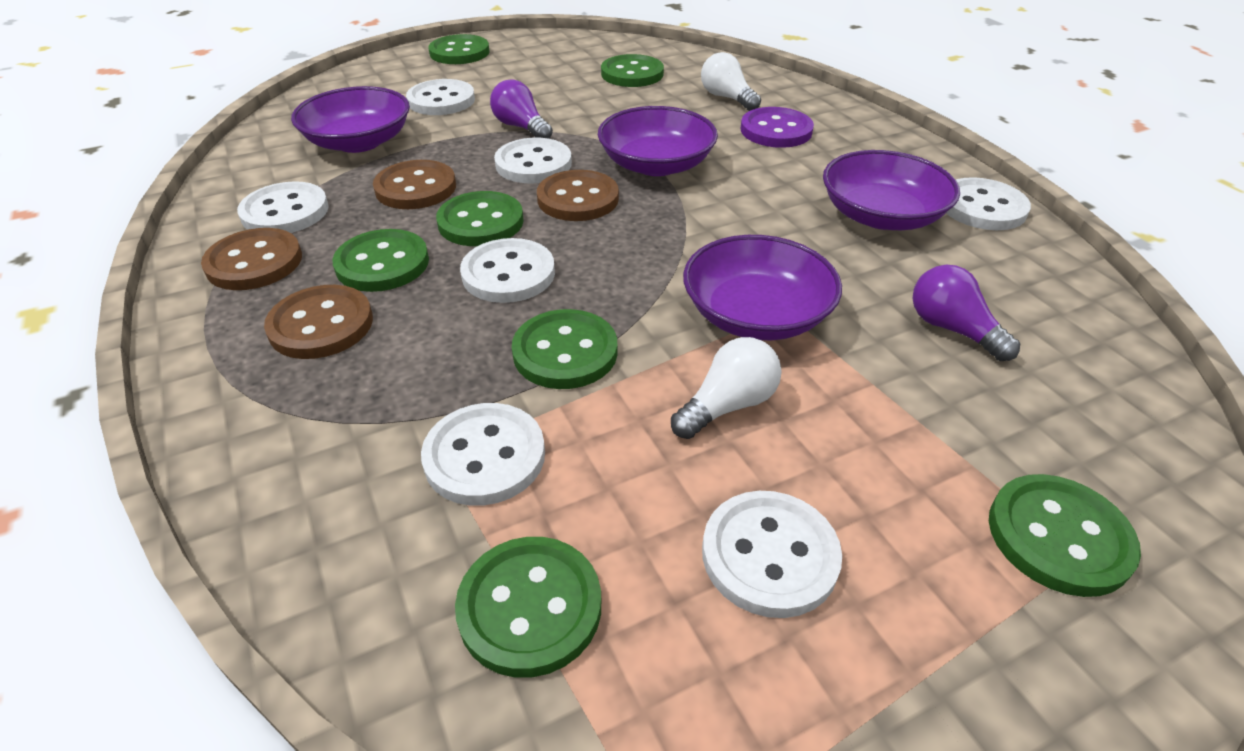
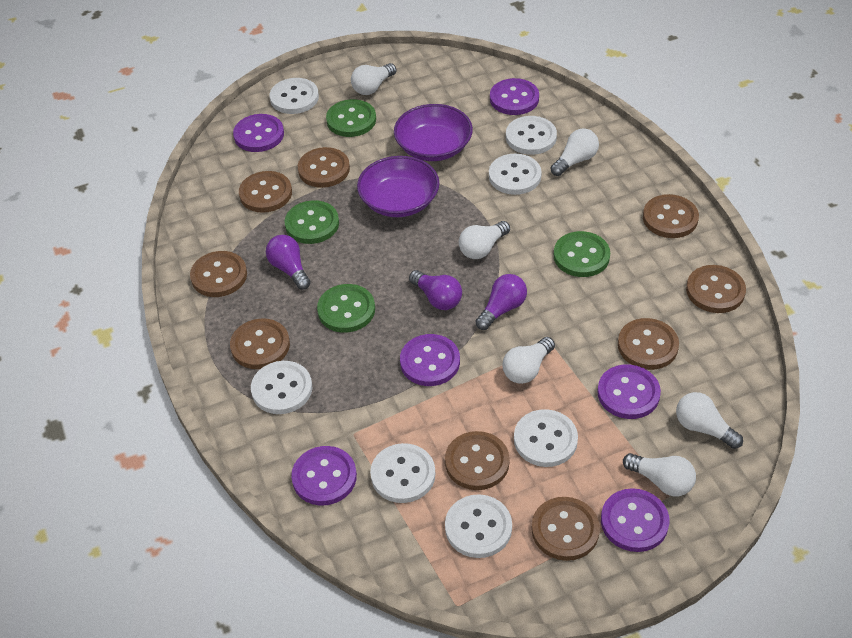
brown button: 4 -> 9
green button: 7 -> 4
purple bowl: 4 -> 2
purple button: 1 -> 6
purple light bulb: 2 -> 3
white light bulb: 2 -> 6

